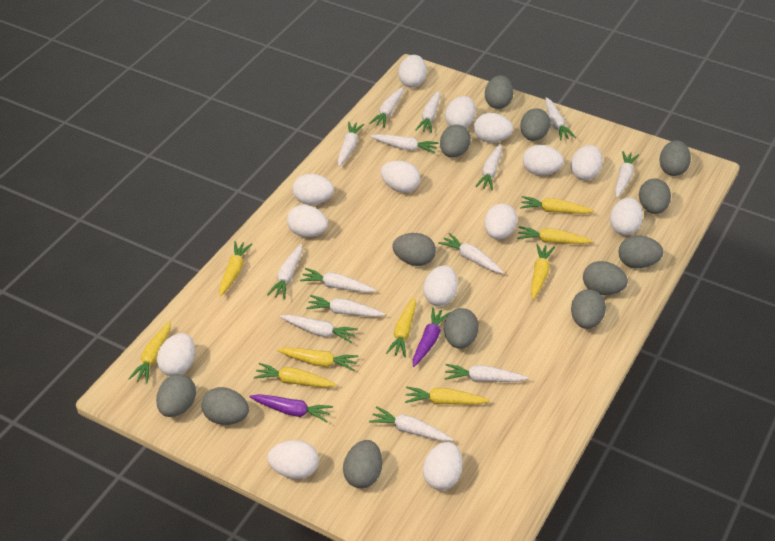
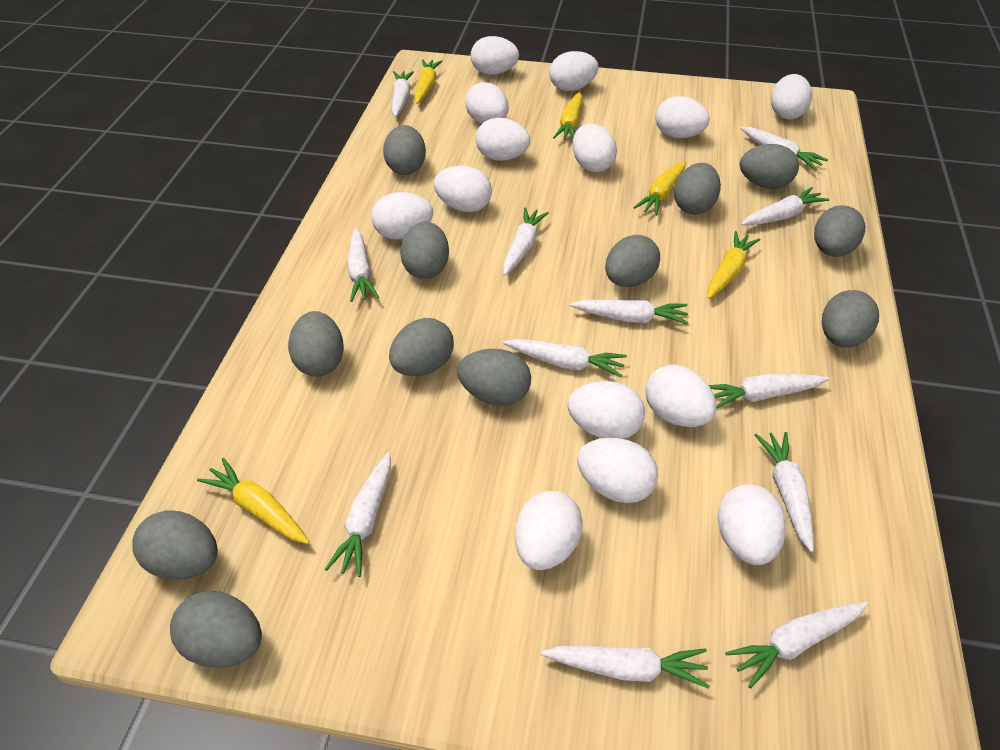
grey egg: 13 -> 12
purple carrot: 2 -> 0
white carrot: 14 -> 12
yellow carrot: 9 -> 5

